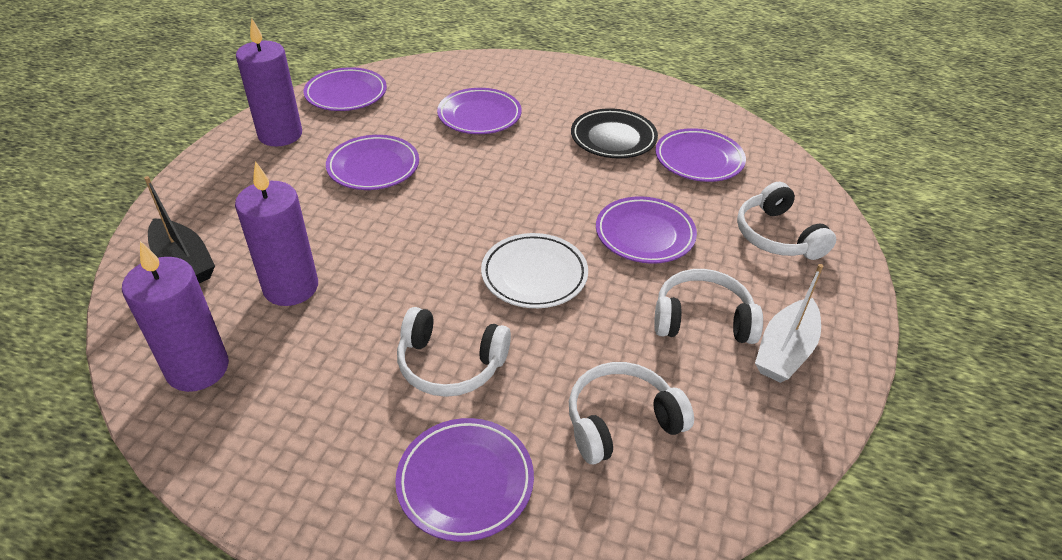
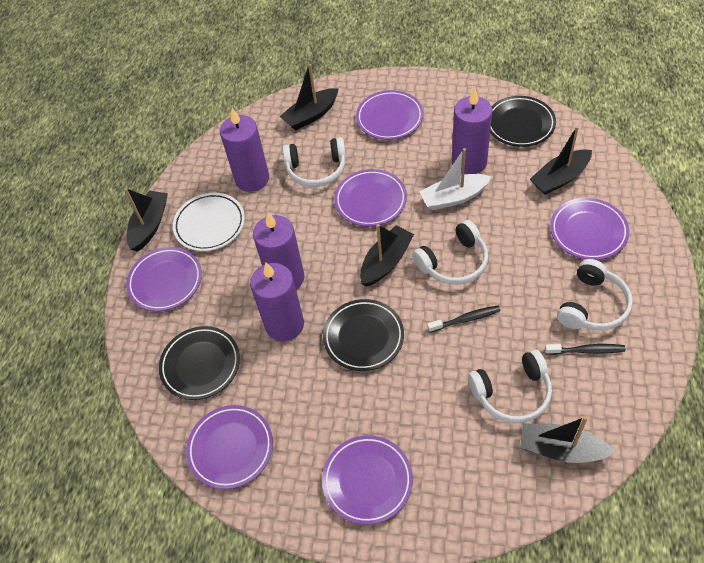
black boat: 1 -> 5
black plate: 1 -> 3
black toothbrush: 0 -> 2
purple candle: 3 -> 4

